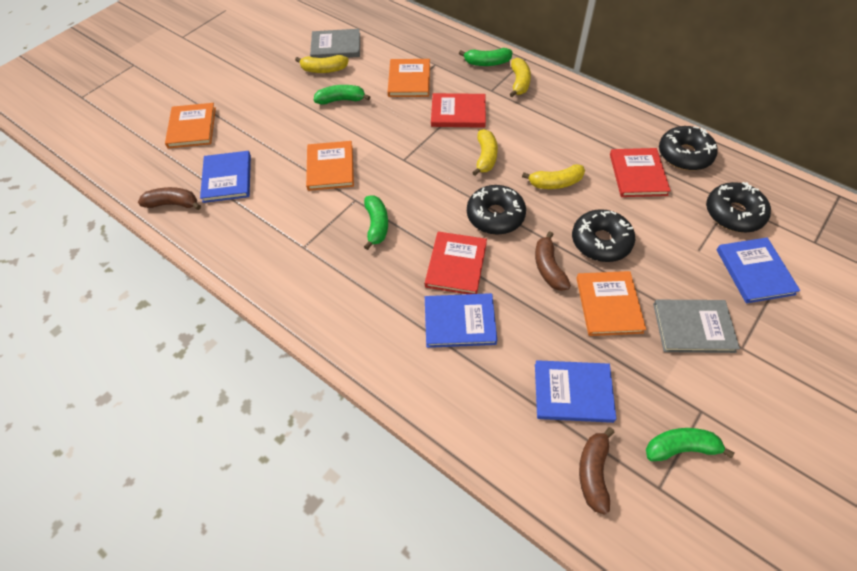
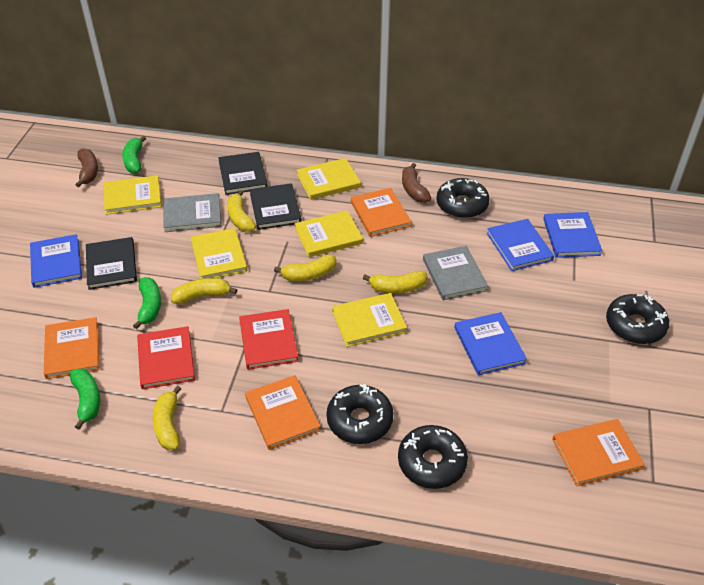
black book: 0 -> 3
brown banana: 3 -> 2
green banana: 4 -> 3
red book: 3 -> 2
yellow banana: 4 -> 5
yellow book: 0 -> 5

